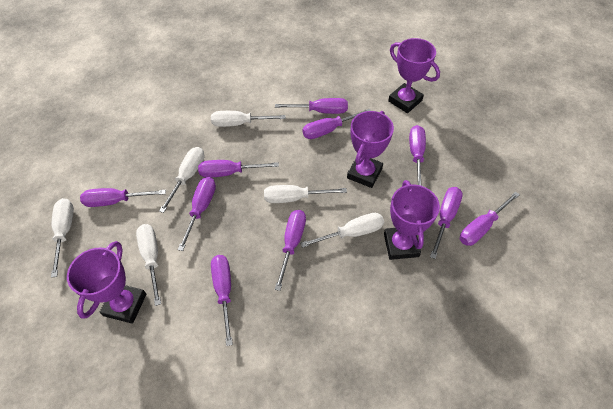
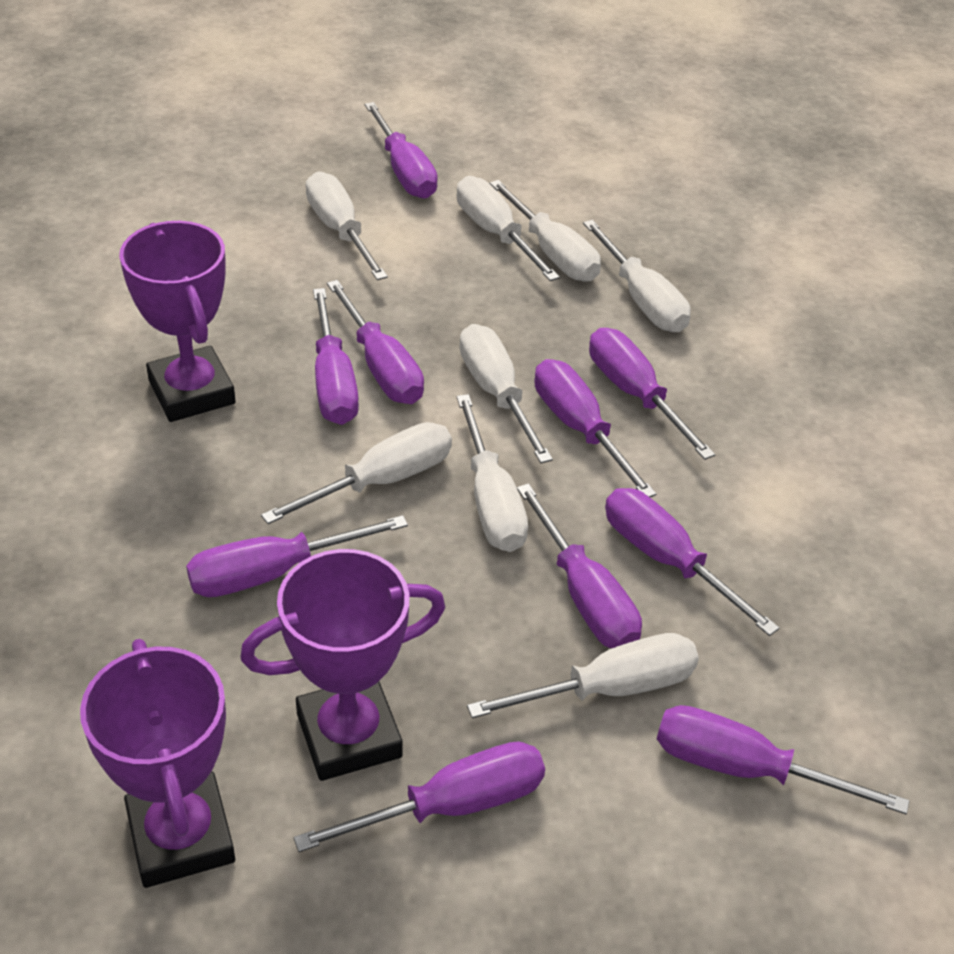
purple trophy: 4 -> 3
white screwdriver: 6 -> 8

